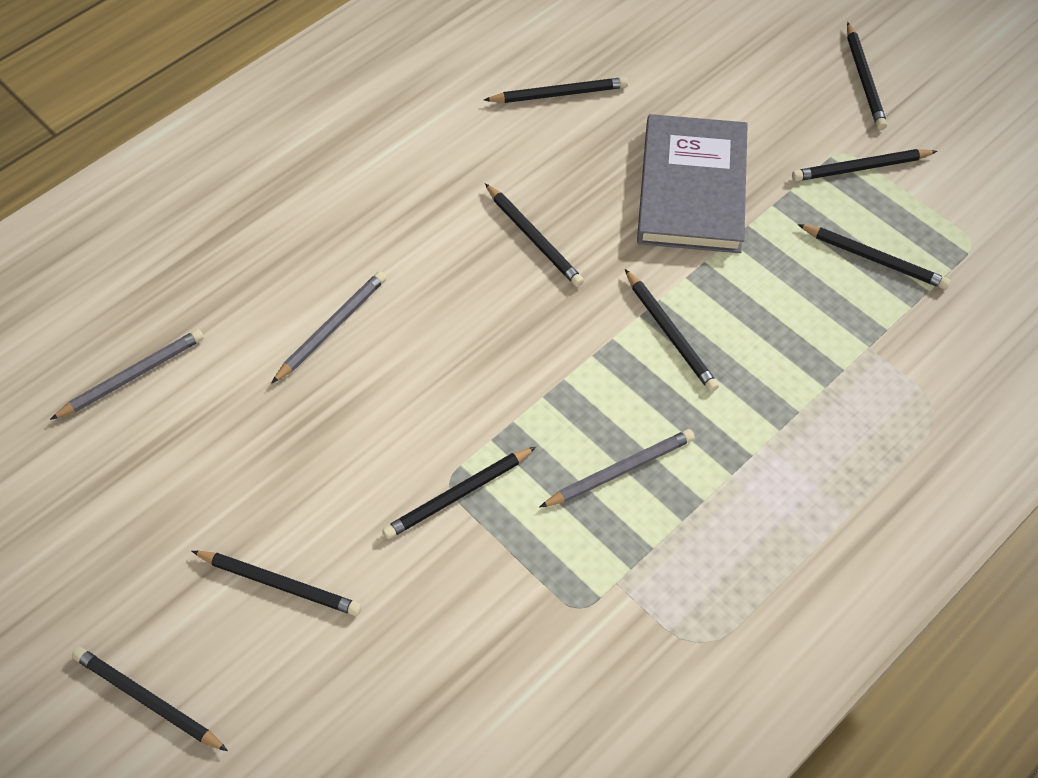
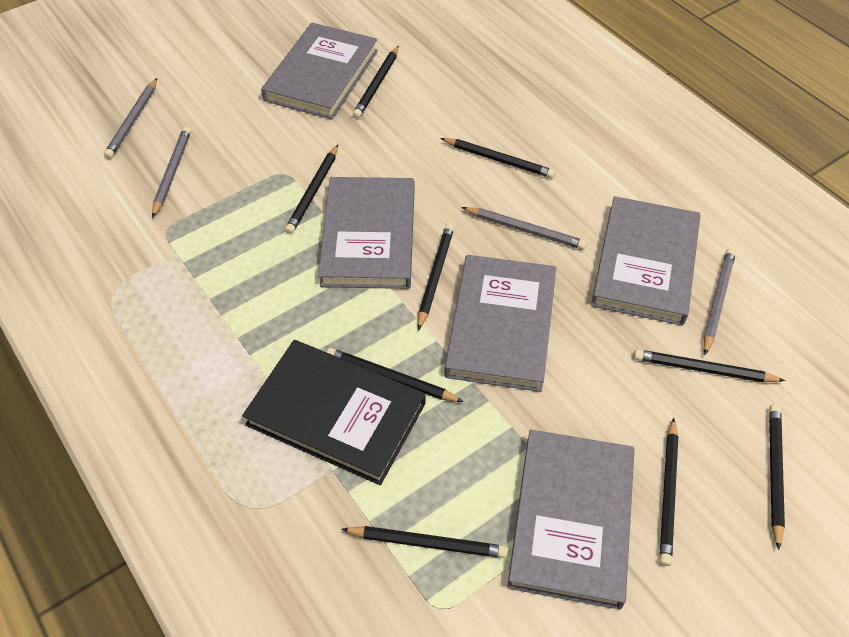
black book: 0 -> 1
grey book: 1 -> 5
grey pencil: 3 -> 4

